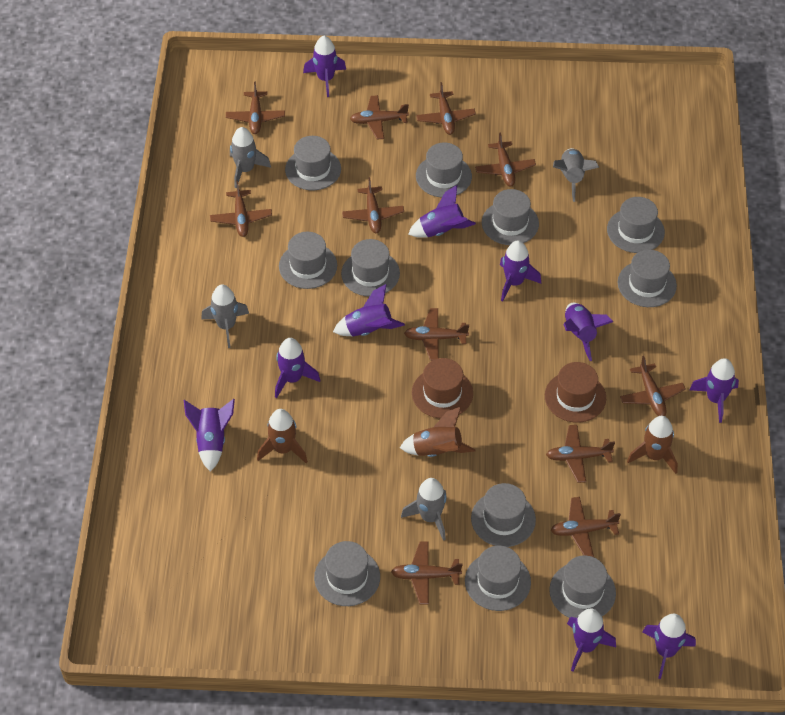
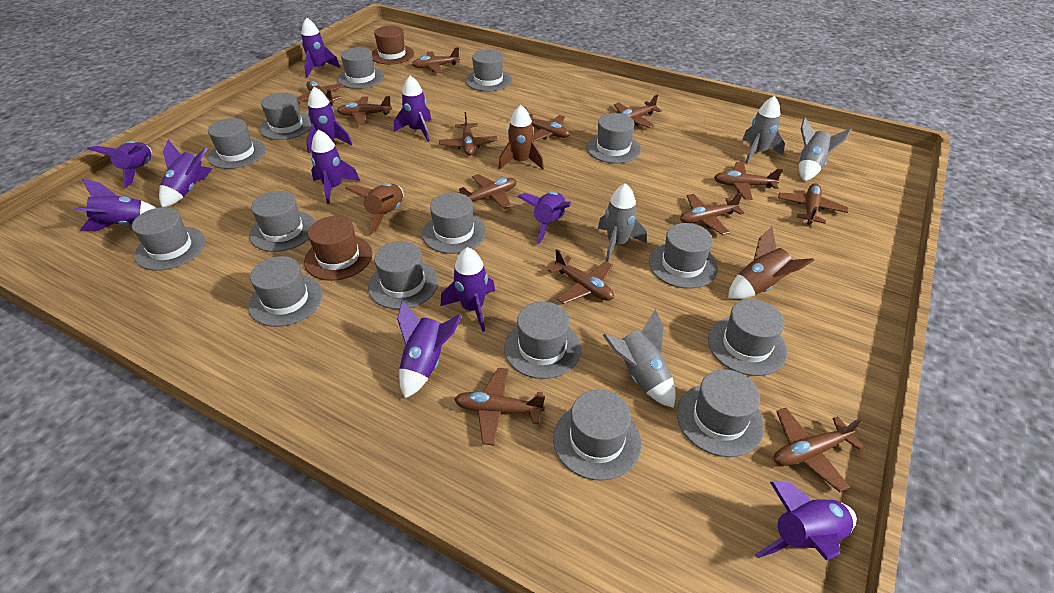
brown plane: 11 -> 13
grey hat: 11 -> 15
purple rocket: 10 -> 11

